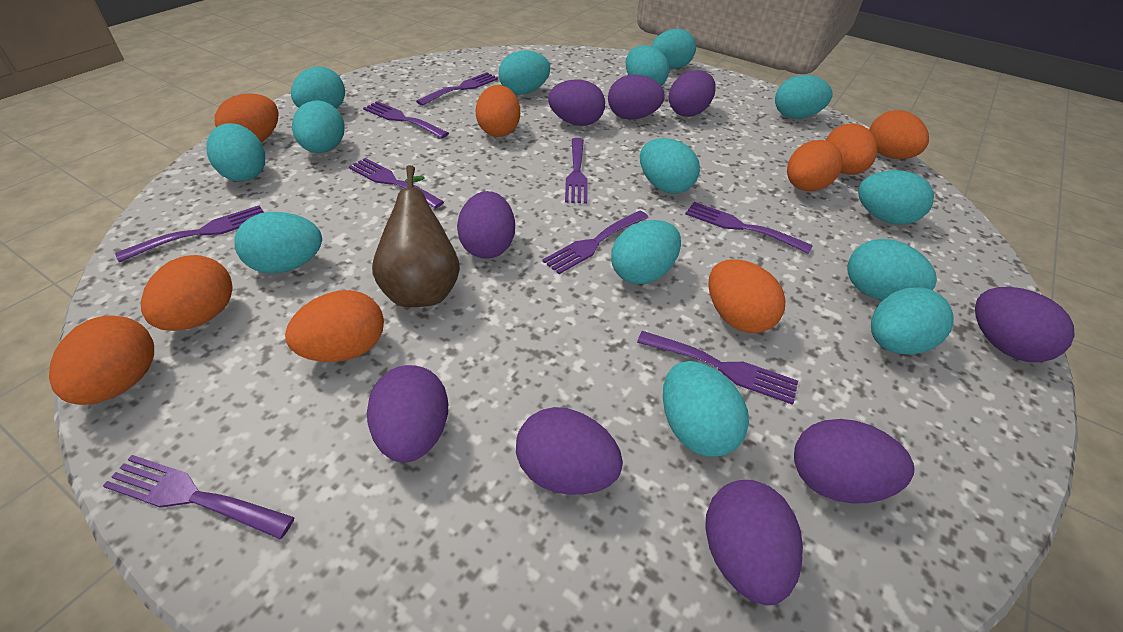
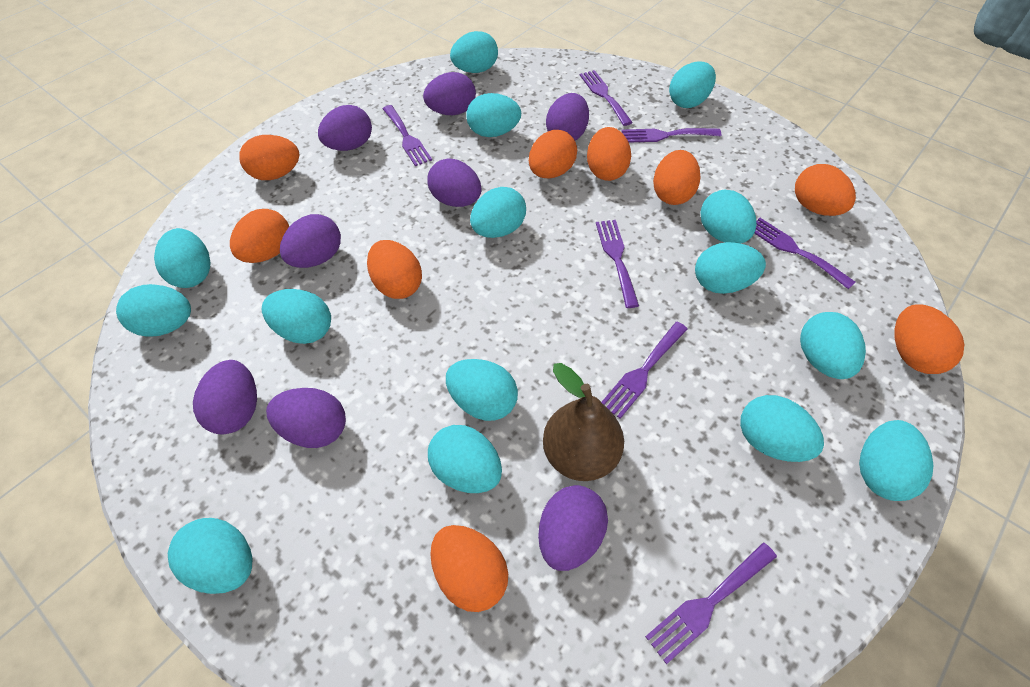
purple egg: 9 -> 8
purple fork: 9 -> 7
turquoise egg: 14 -> 15

